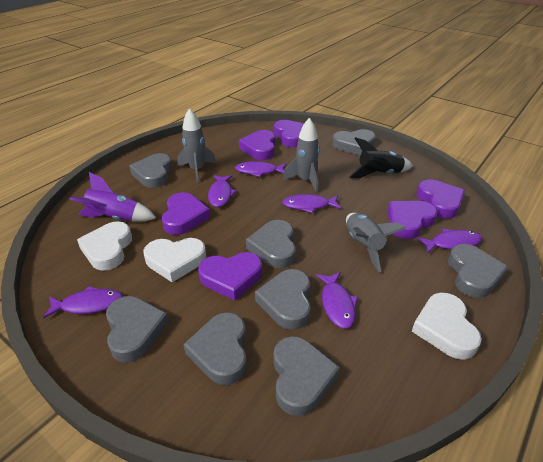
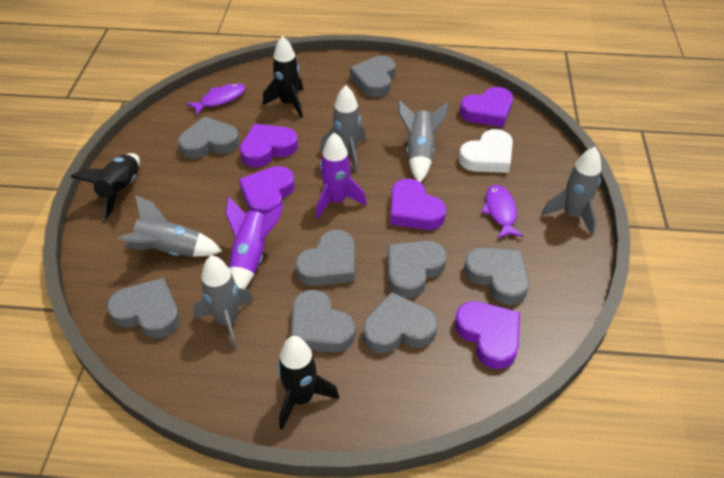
black rocket: 1 -> 3
grey rocket: 3 -> 5
purple fish: 6 -> 2
purple heart: 6 -> 5
purple rocket: 1 -> 2
white heart: 3 -> 1

